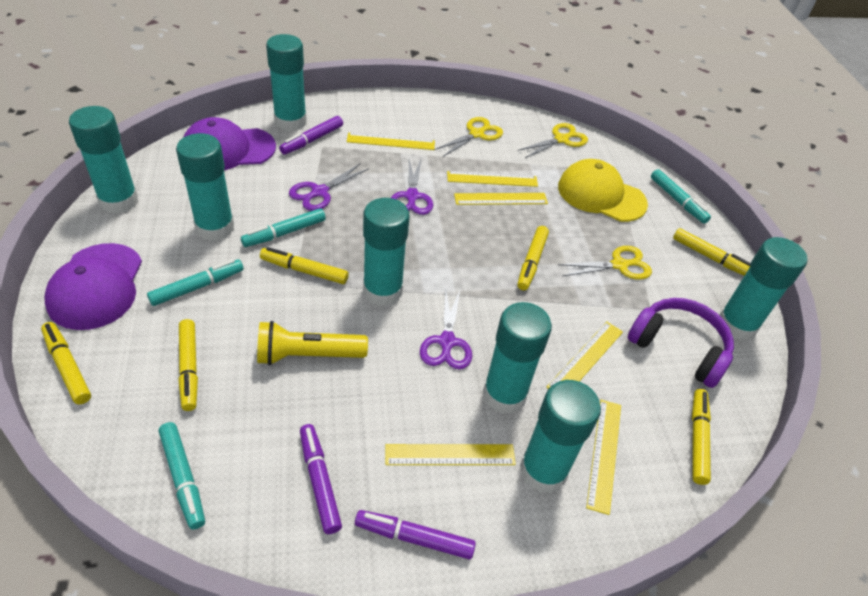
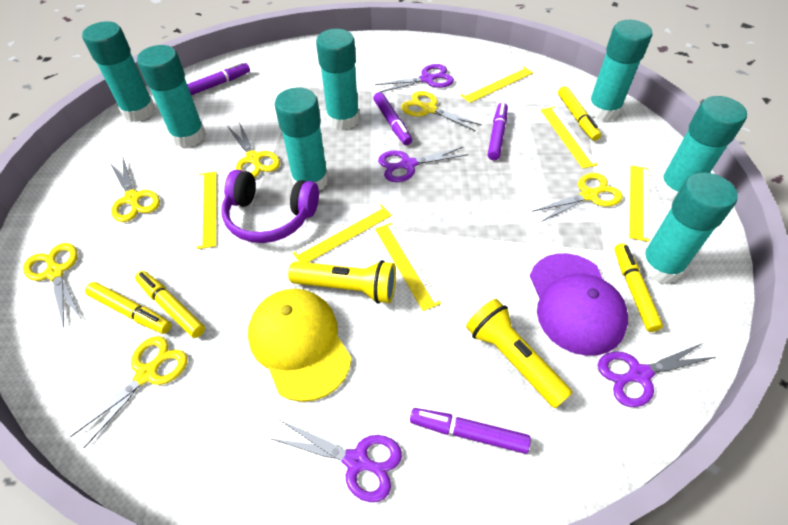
purple cap: 2 -> 1
purple marker: 3 -> 4
purple scissors: 3 -> 4
turquoise marker: 4 -> 0
yellow flashlight: 1 -> 2
yellow marker: 6 -> 4
yellow scissors: 3 -> 6

